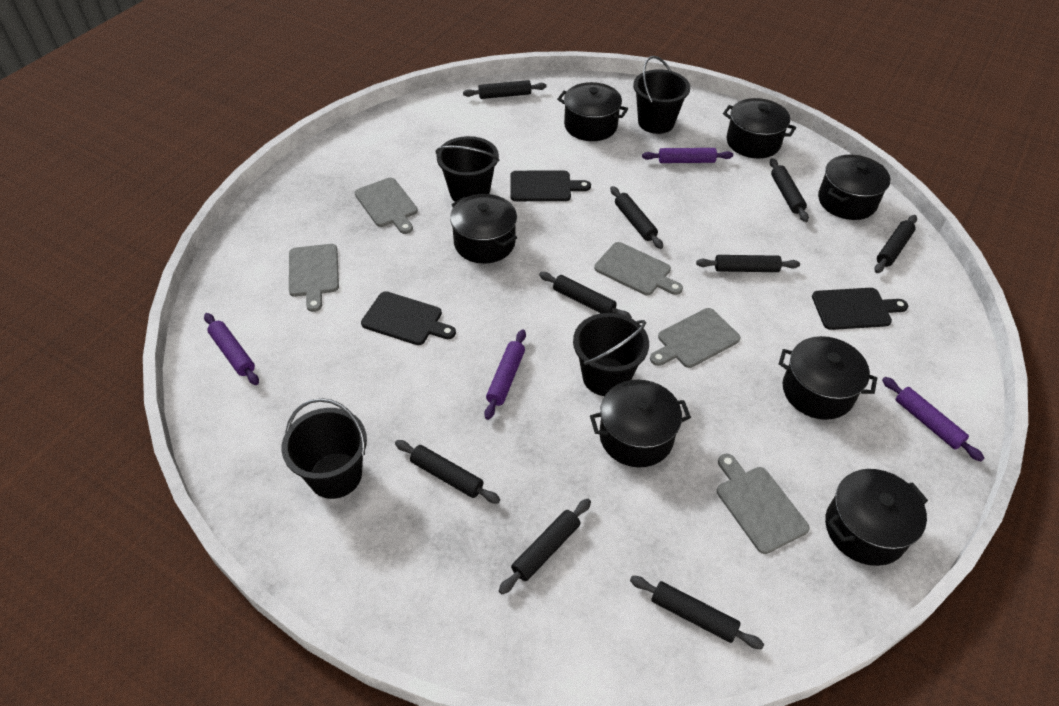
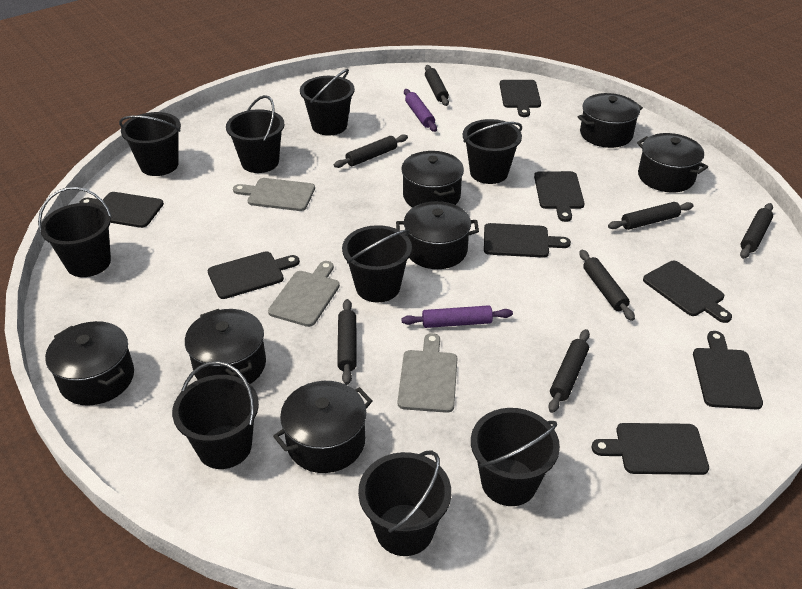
black bucket: 4 -> 9
black cutting board: 3 -> 8
black rolling pin: 9 -> 7
grey cutting board: 5 -> 3
purple rolling pin: 4 -> 2

